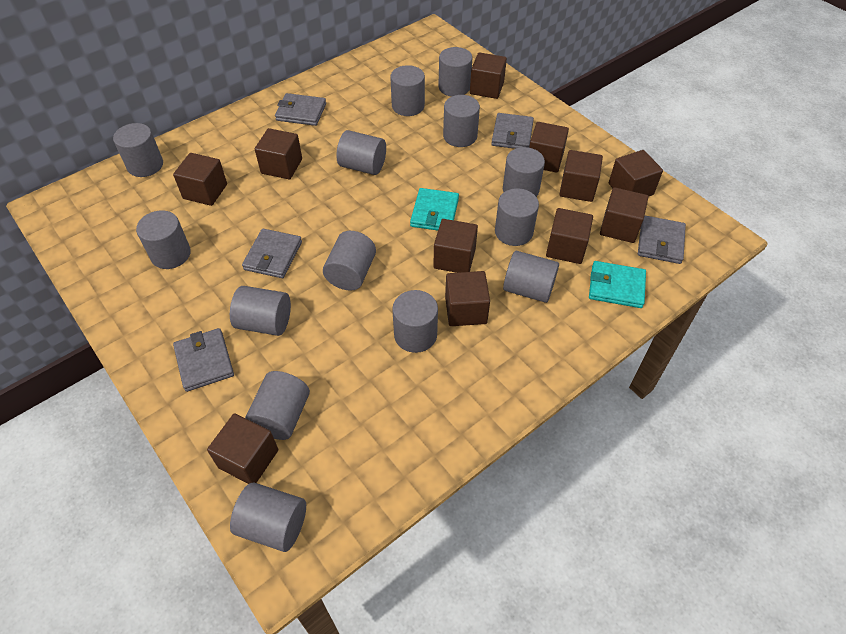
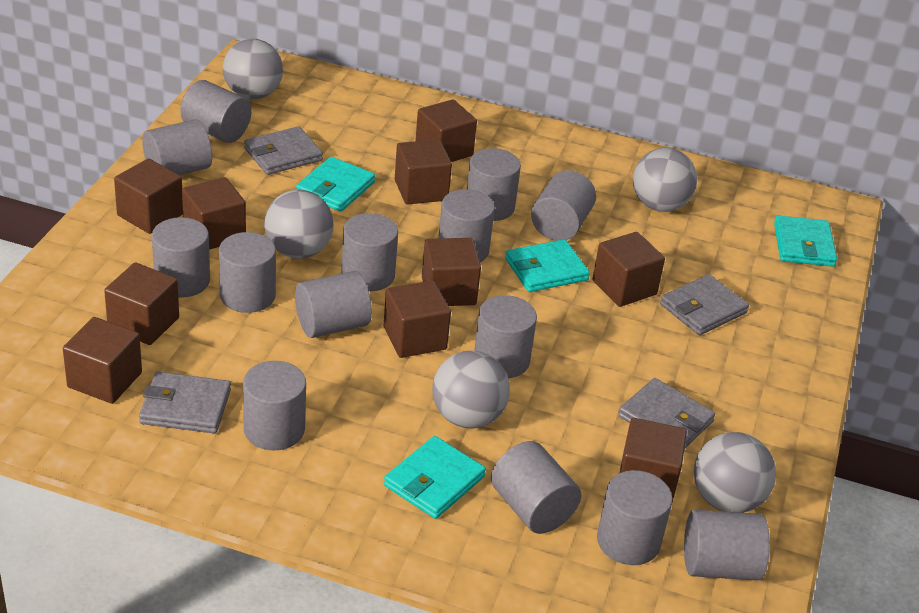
brown cube: 11 -> 10
grey ball: 0 -> 5
grey wallet: 5 -> 4
turquoise wallet: 2 -> 4

